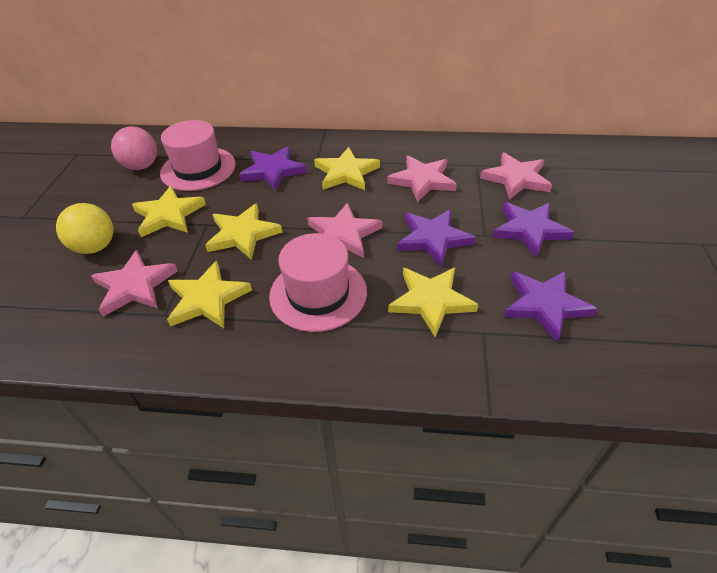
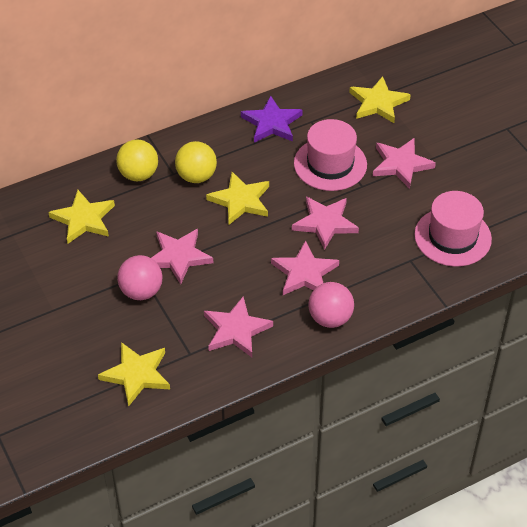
pink ball: 1 -> 2
pink star: 4 -> 5
purple star: 4 -> 1
yellow ball: 1 -> 2
yellow star: 5 -> 4

